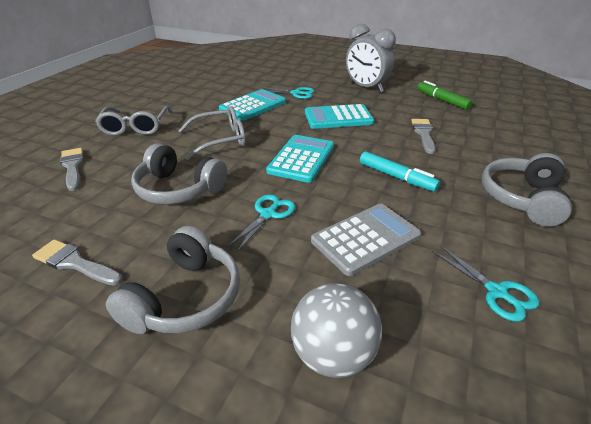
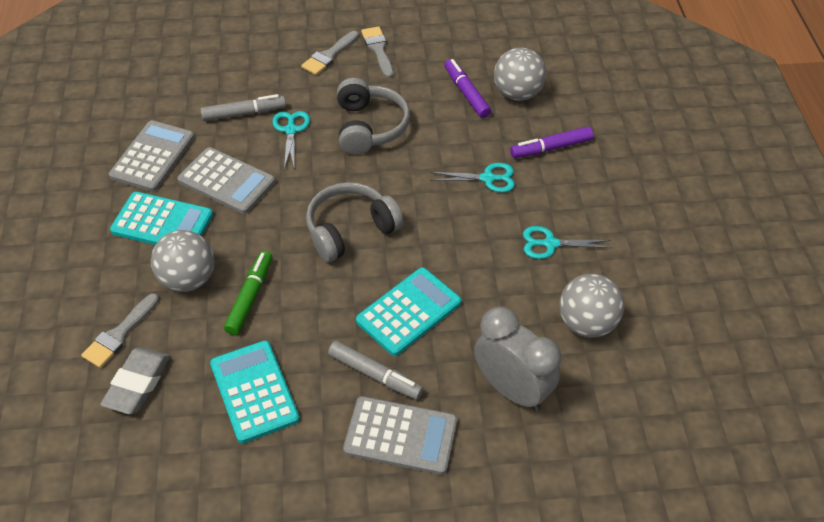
grey ball: 1 -> 3
grey calculator: 1 -> 3
grey eraser: 0 -> 1
grey glasses: 2 -> 0
grey headphones: 3 -> 2
grey marker: 0 -> 2
purple marker: 0 -> 2
turquoise marker: 1 -> 0

